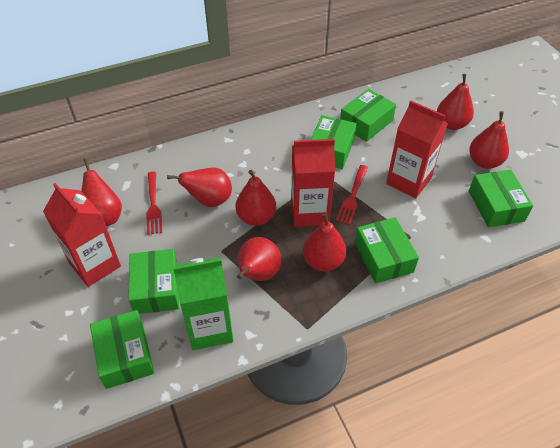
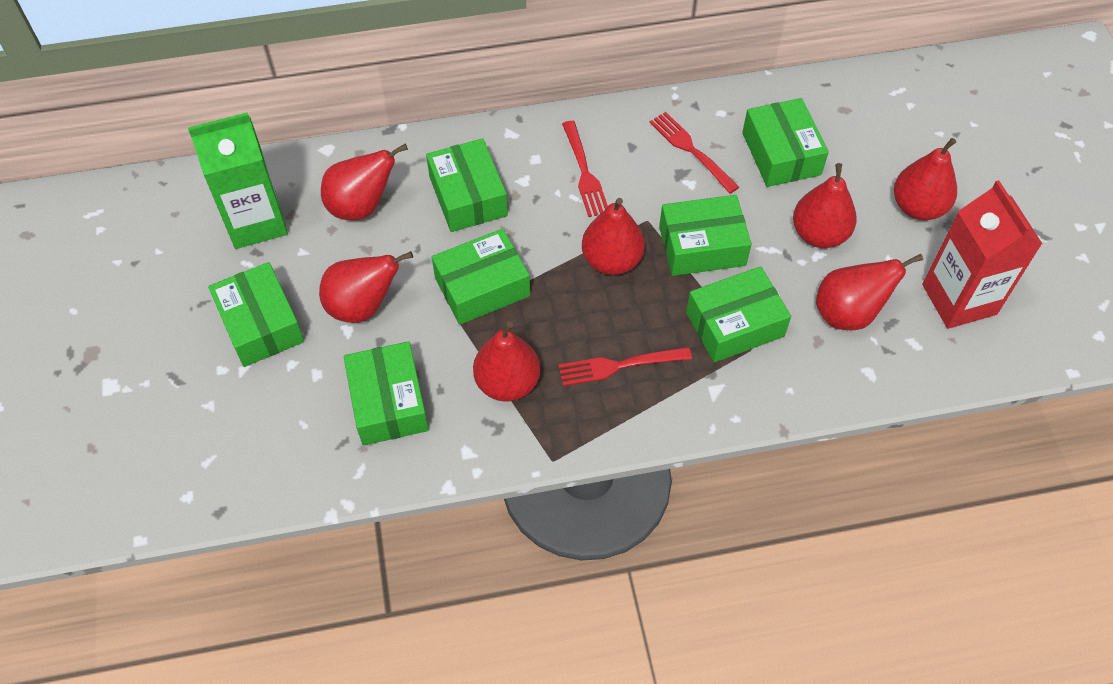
green box: 6 -> 7
red carton: 3 -> 1
red fork: 2 -> 3

